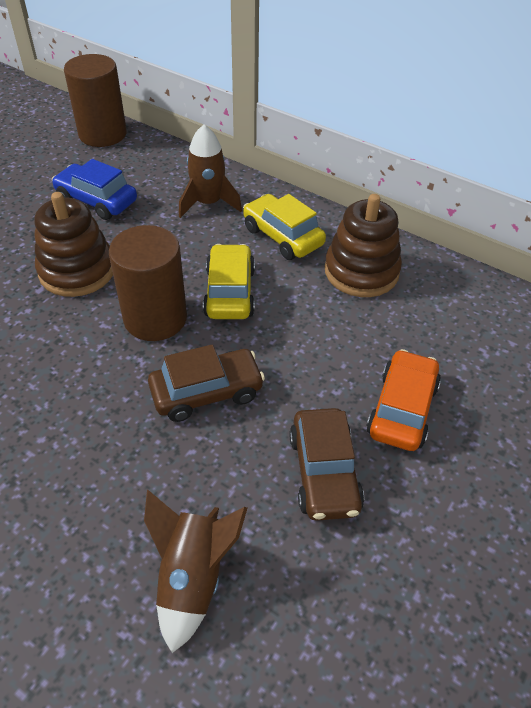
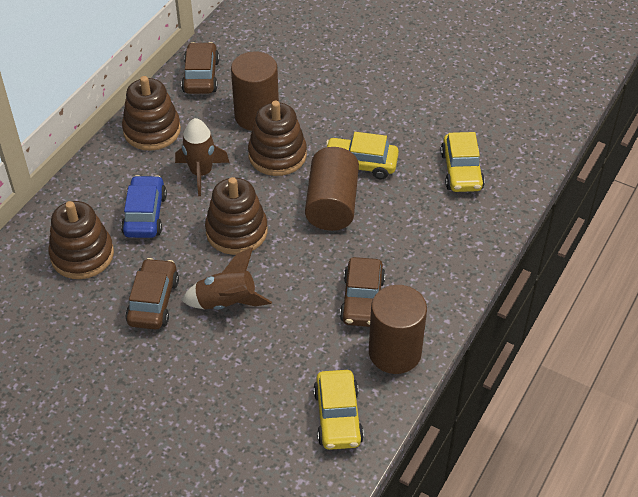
brown car: 2 -> 3
brown cylinder: 2 -> 3
brown stacking toy: 2 -> 4
orange car: 1 -> 0
yellow car: 2 -> 3

